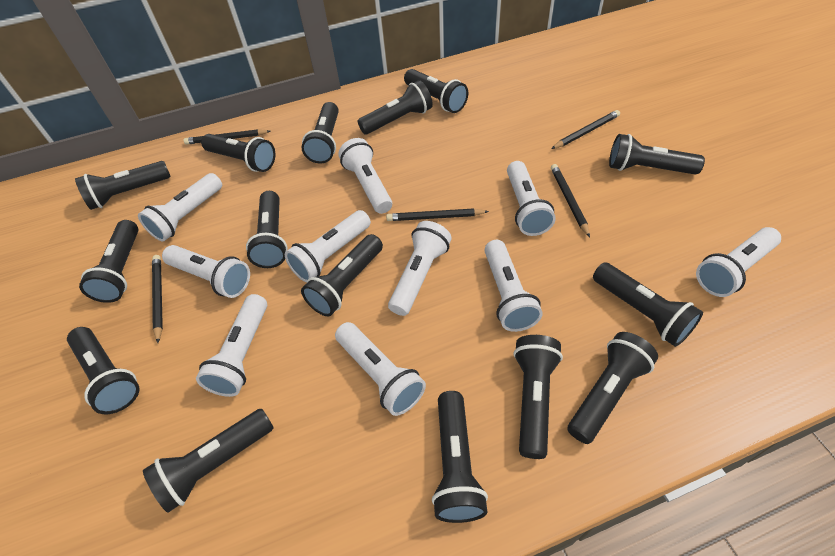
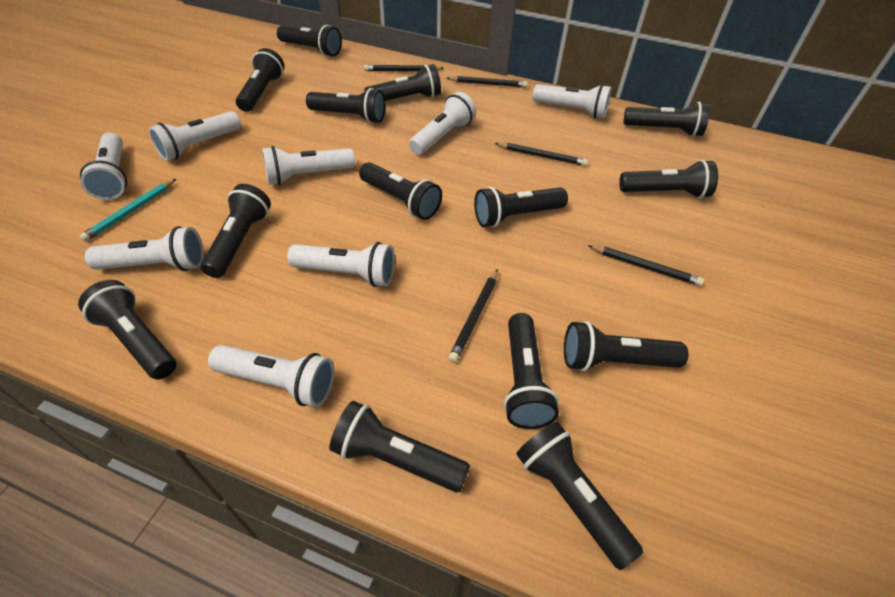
black flashlight: 15 -> 14
turquoise pencil: 0 -> 1
white flashlight: 10 -> 8

